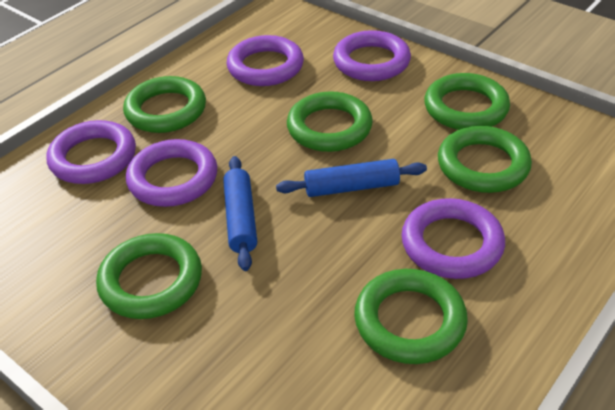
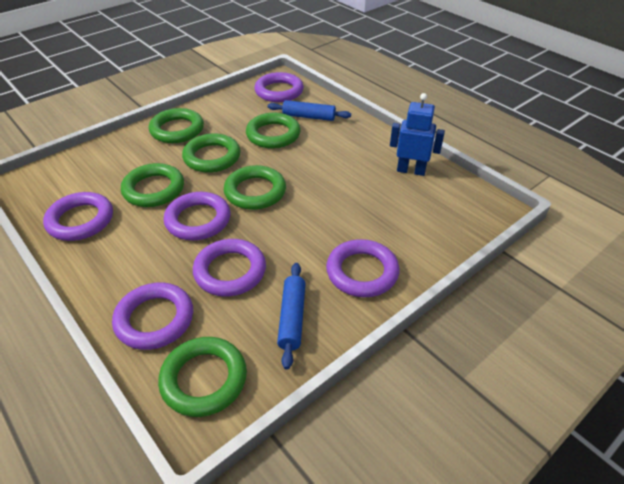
blue robot: 0 -> 1
purple ring: 5 -> 6

